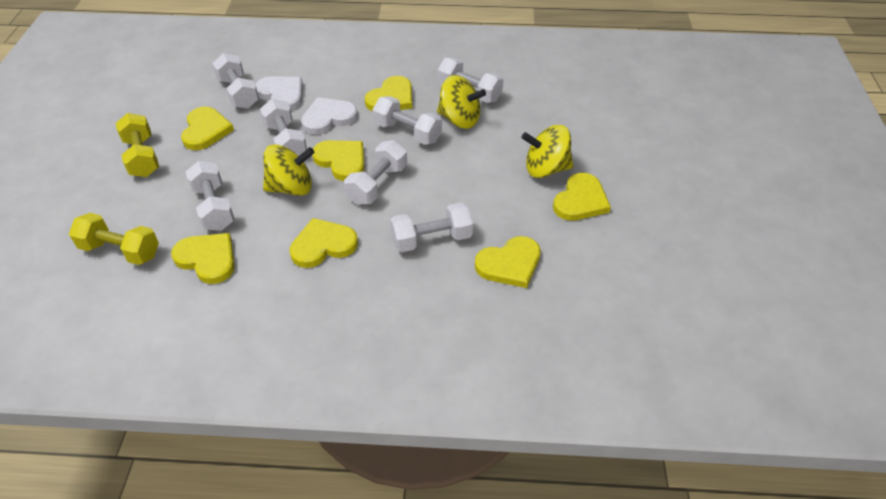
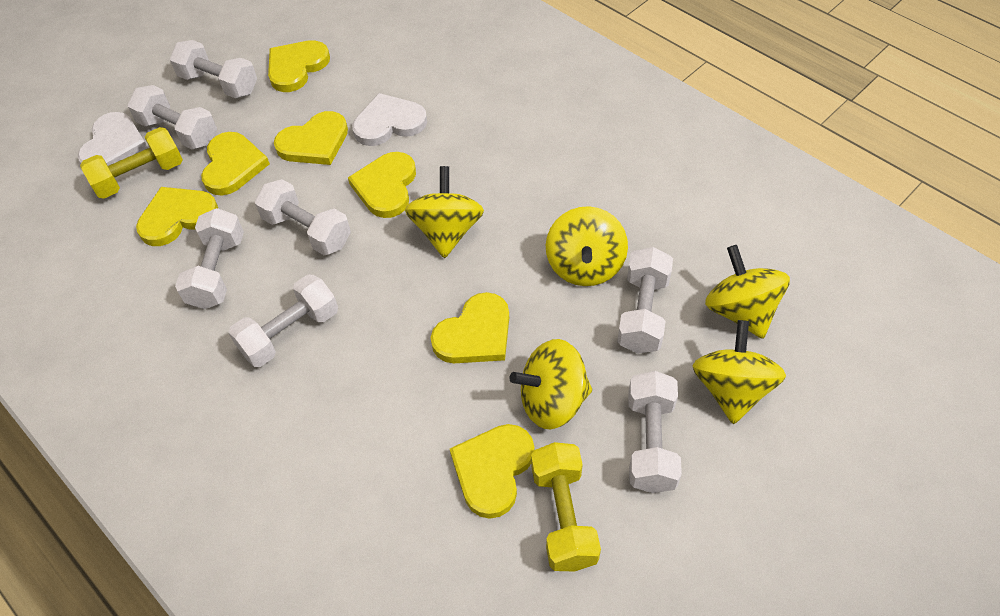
yellow spinning top: 3 -> 5

